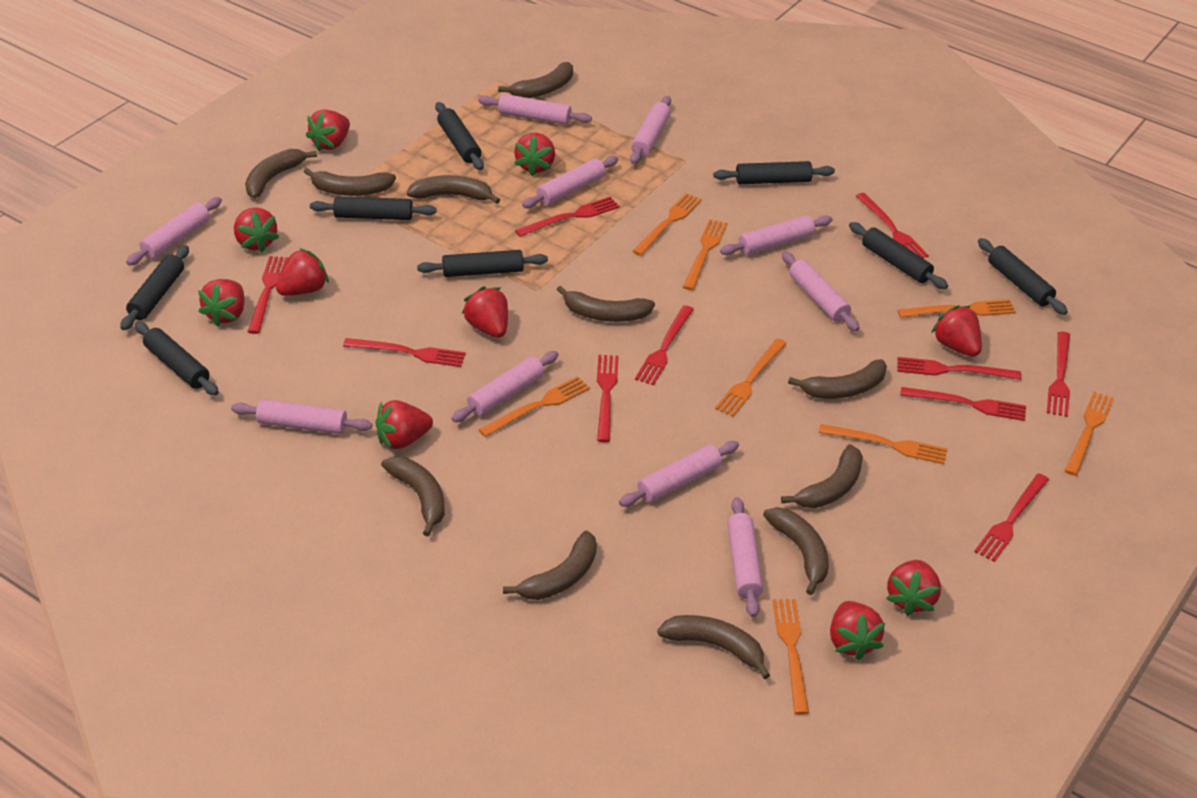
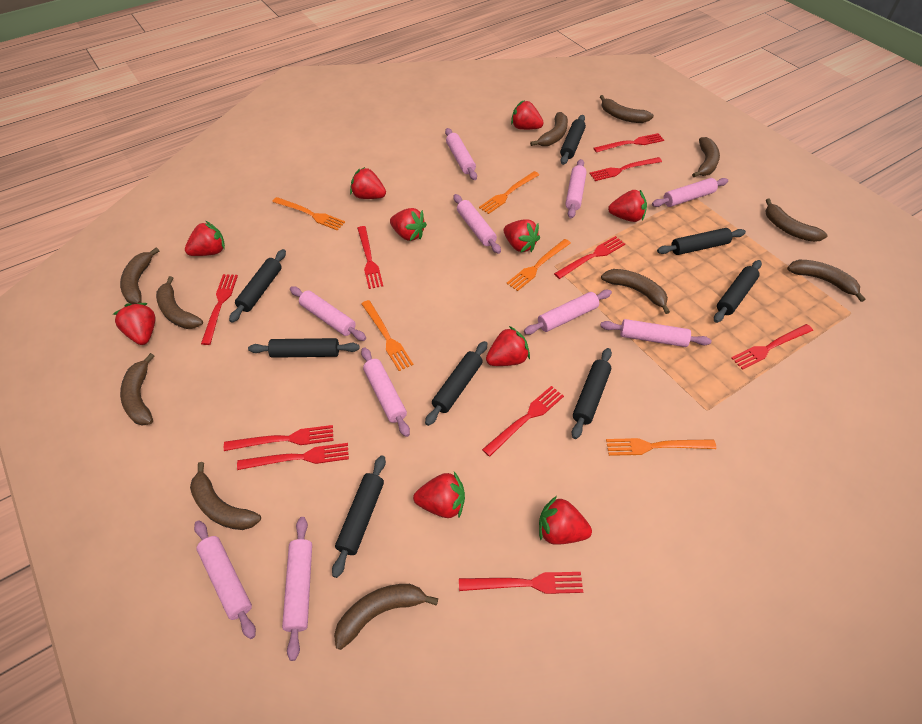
orange fork: 8 -> 5

